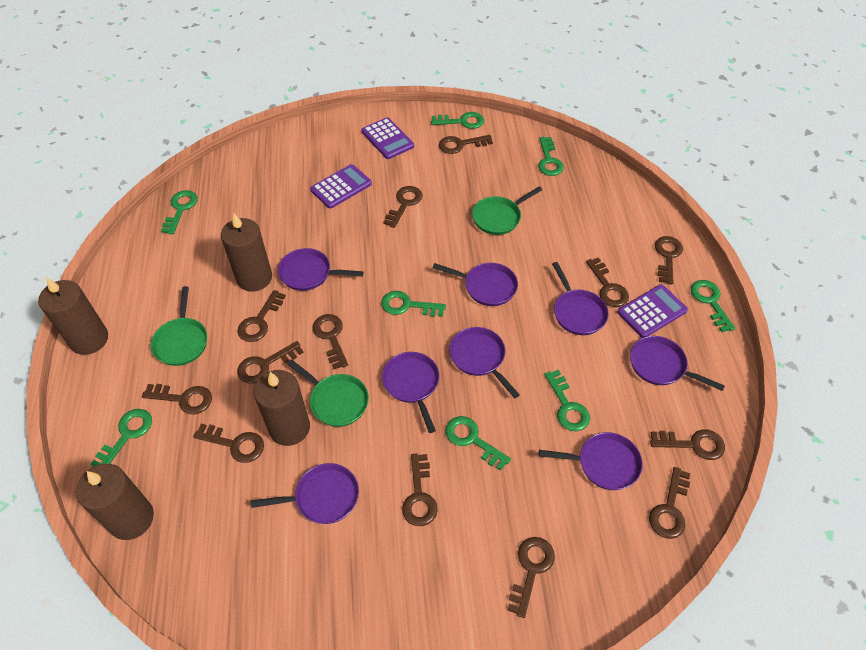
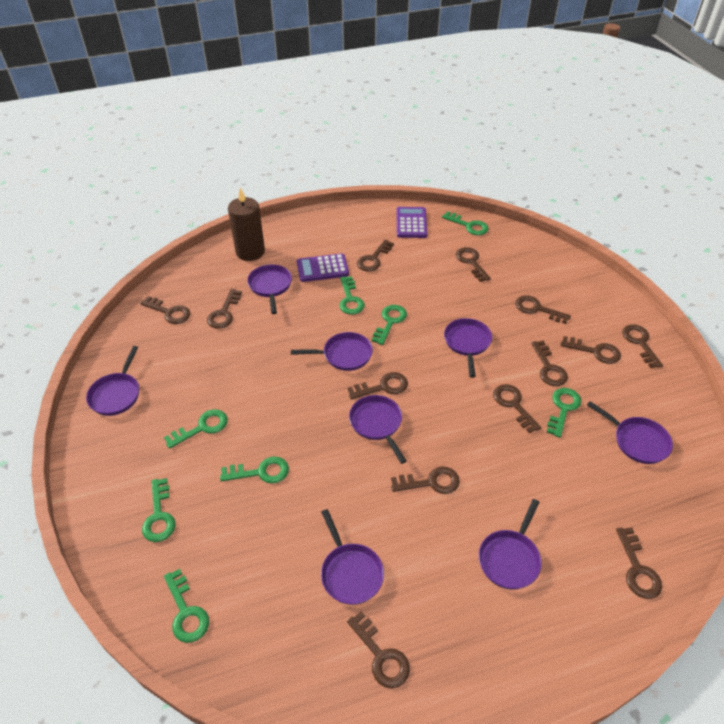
brown candle: 4 -> 1
green pan: 3 -> 0
purple calculator: 3 -> 2

